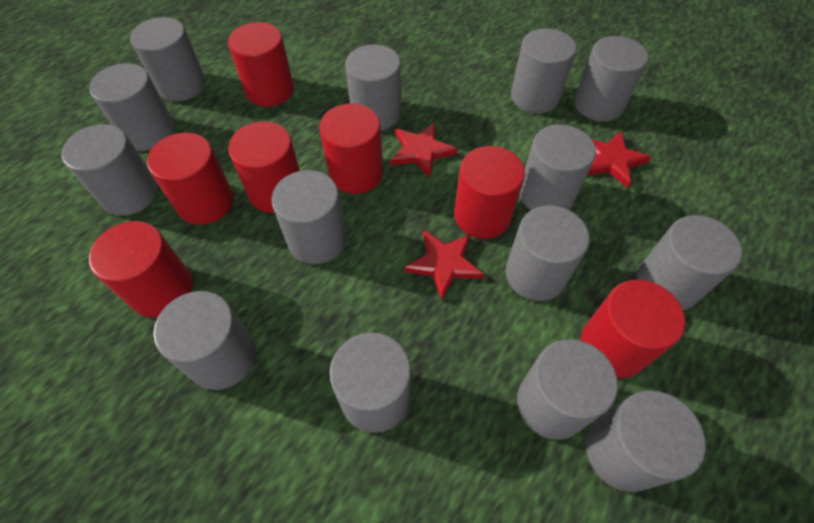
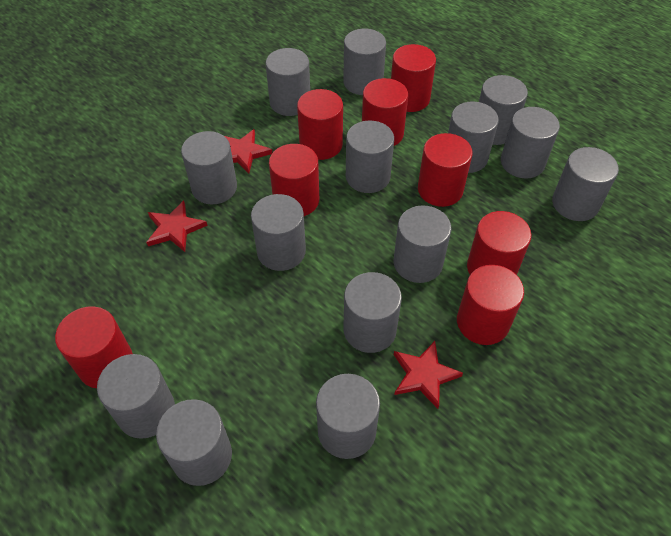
red cylinder: 7 -> 8

